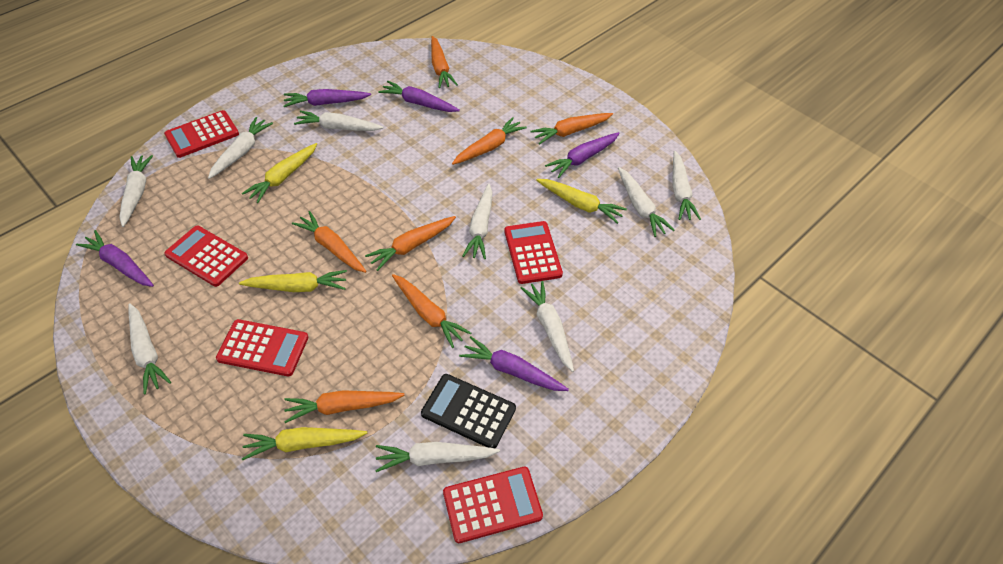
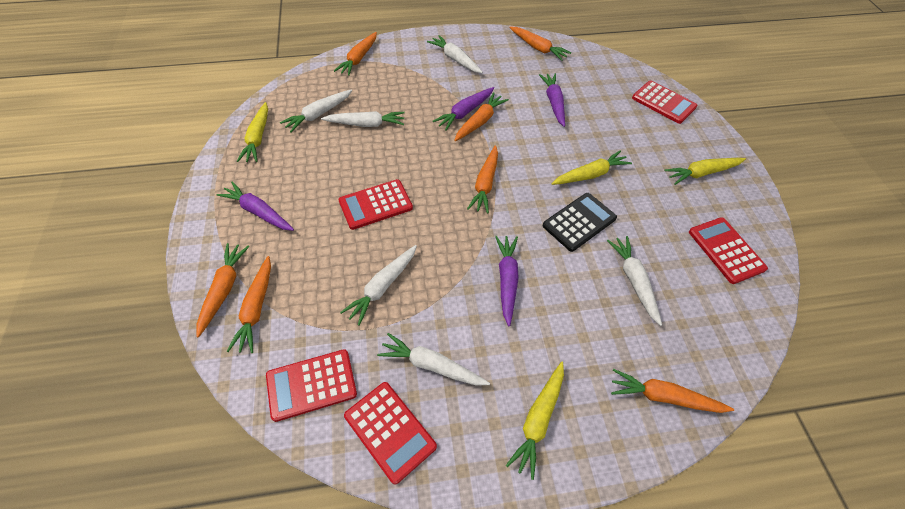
purple carrot: 5 -> 4
white carrot: 9 -> 6

